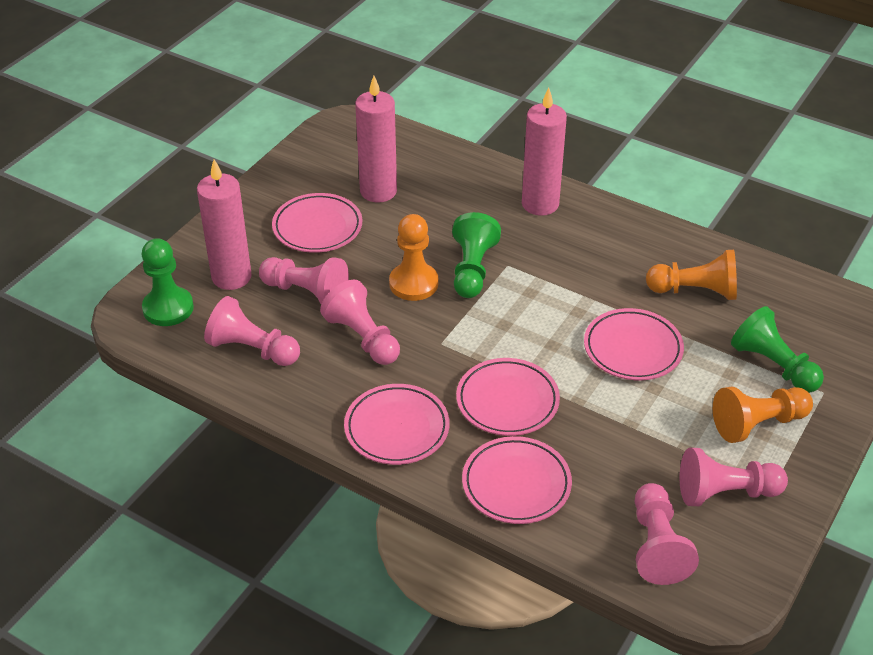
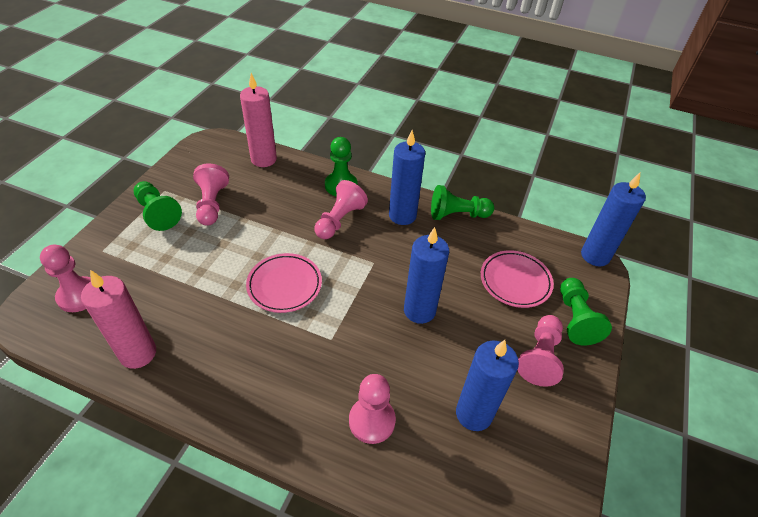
blue candle: 0 -> 4
green pawn: 3 -> 4
orange pawn: 3 -> 0
pink candle: 3 -> 2
pink plate: 5 -> 2

